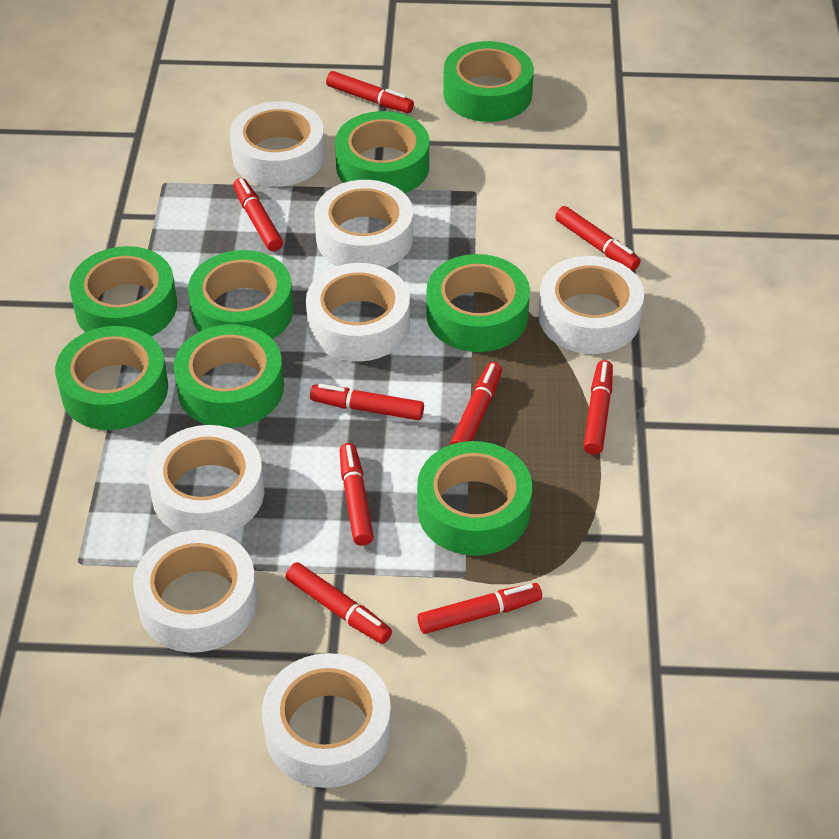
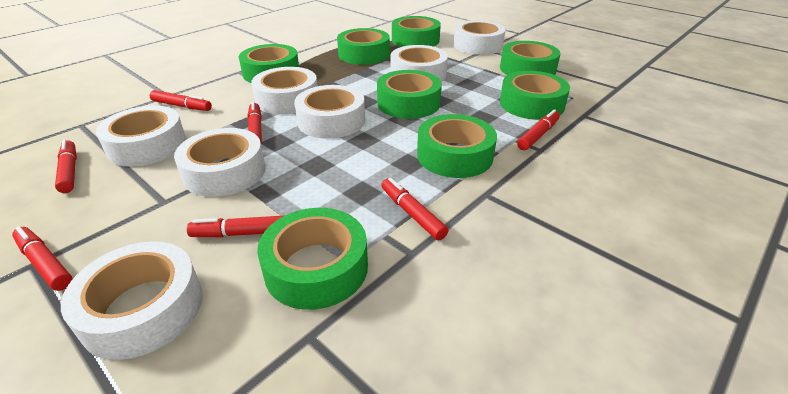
red marker: 9 -> 7

